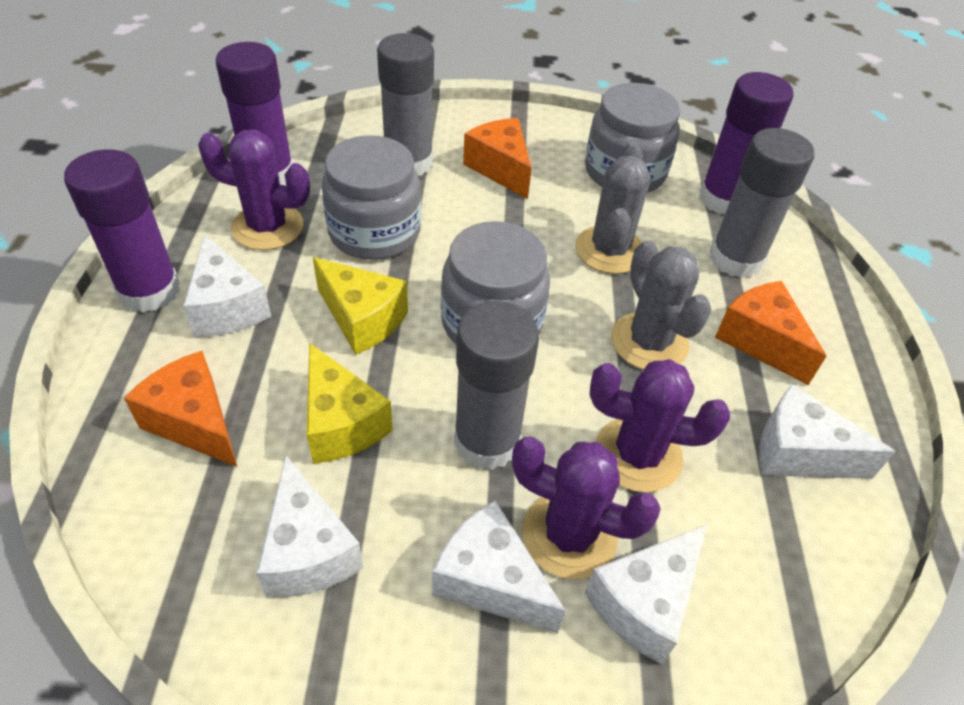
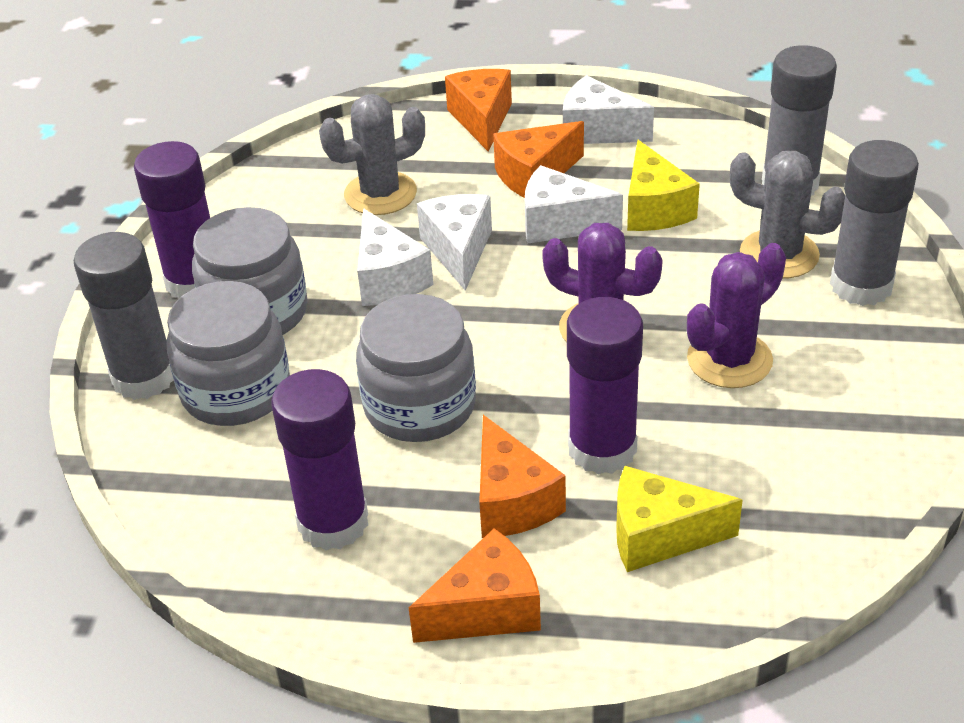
orange cheese: 3 -> 4
purple cactus: 3 -> 2
white cheese: 5 -> 4

